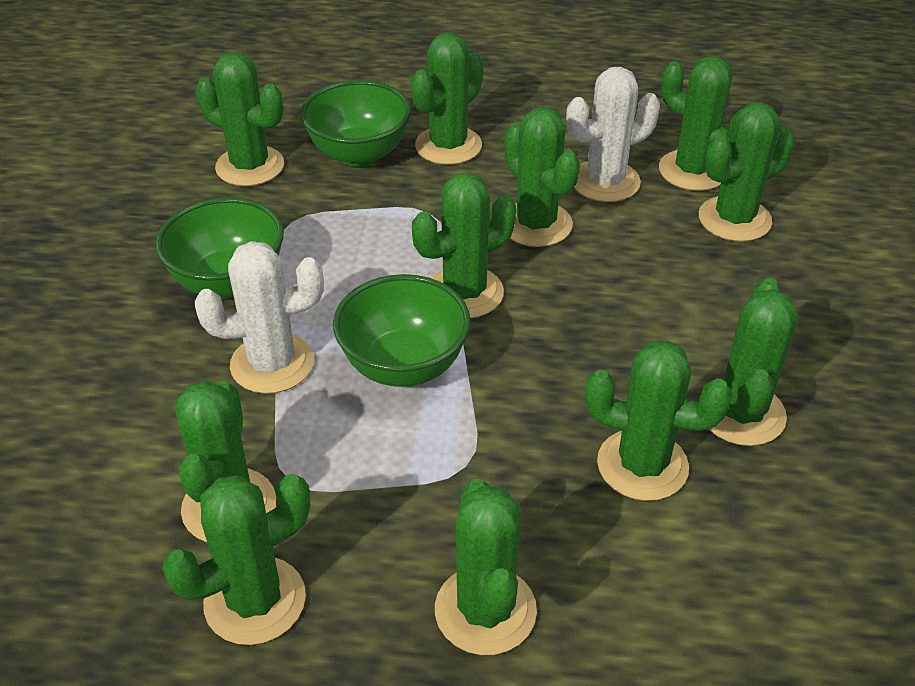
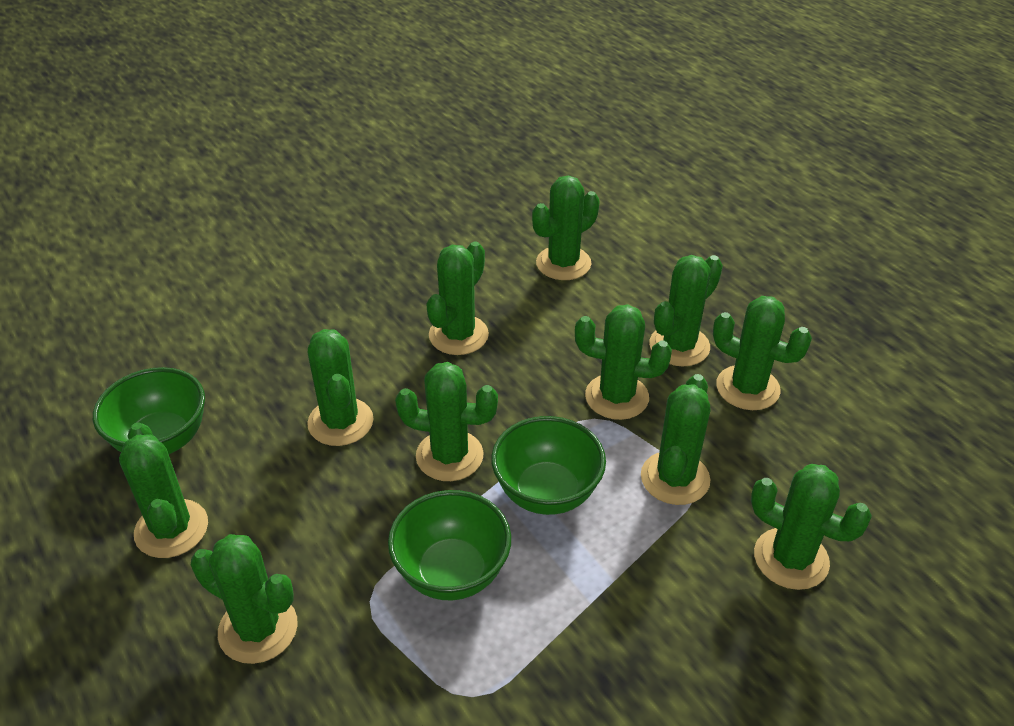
white cactus: 2 -> 0

